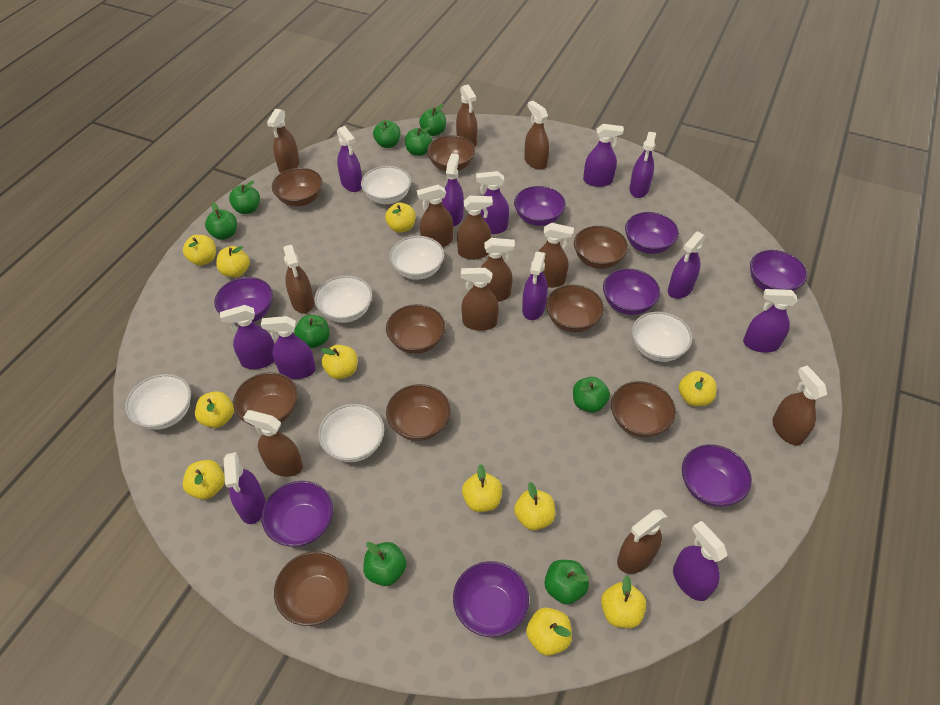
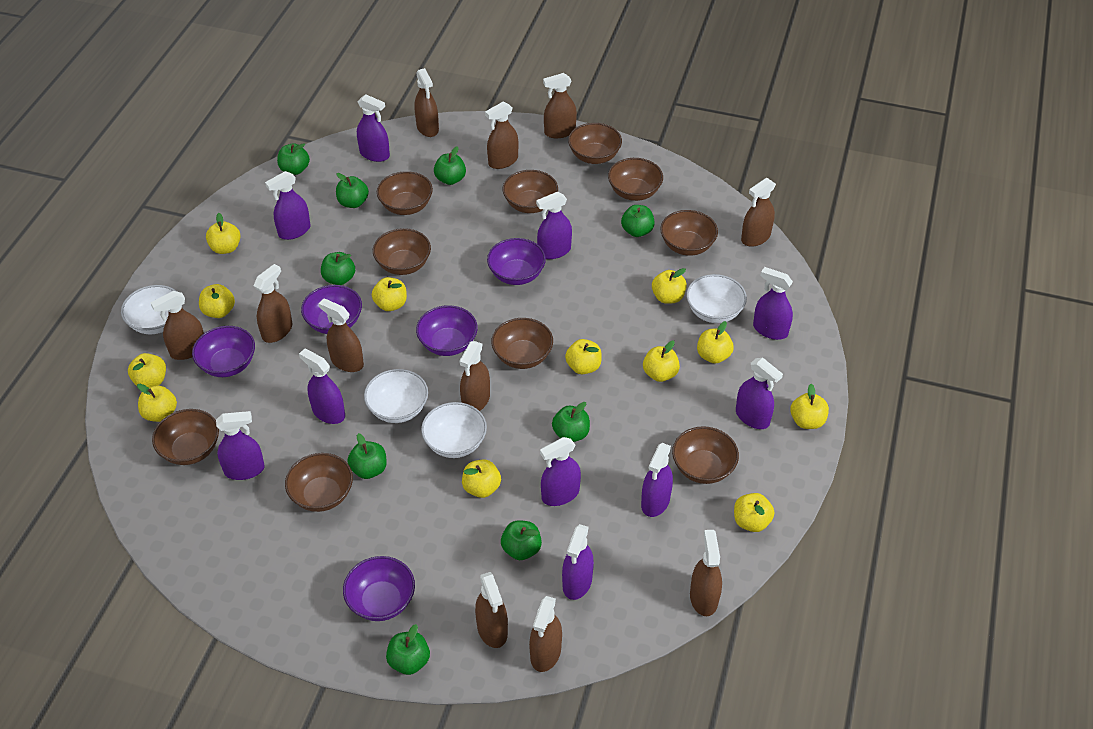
brown bowl: 9 -> 10
brown spray bottle: 12 -> 11
purple bowl: 8 -> 5
purple spray bottle: 12 -> 10
white bowl: 6 -> 4
yellow apple: 11 -> 12

